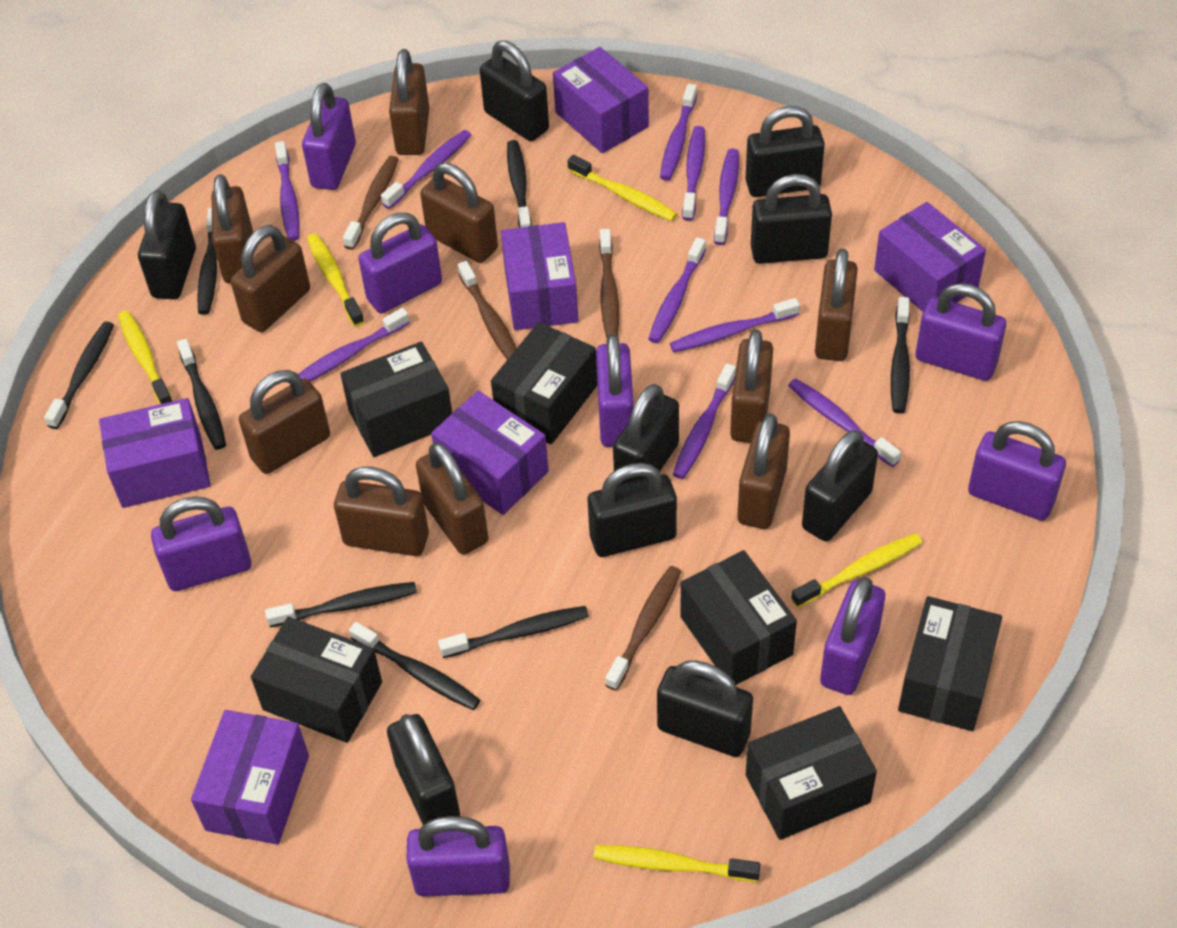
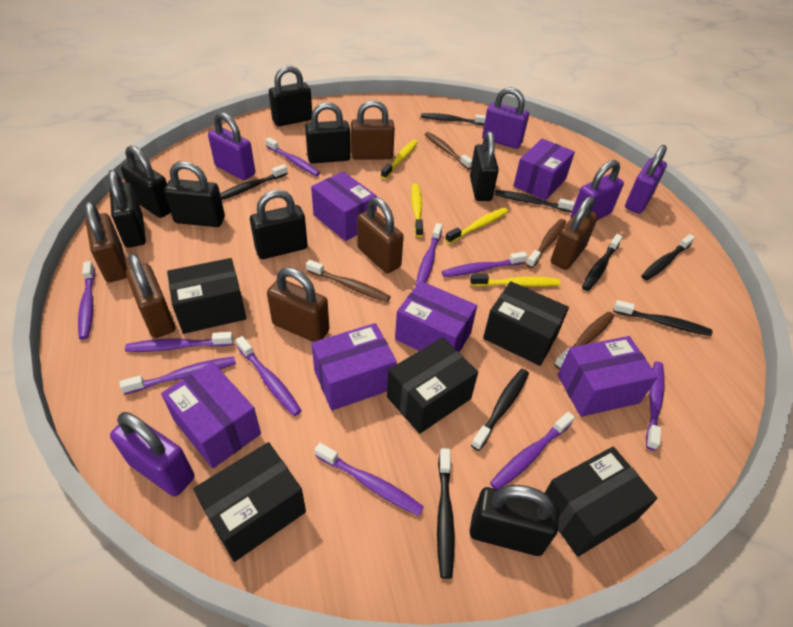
black box: 6 -> 5
black padlock: 9 -> 8
brown padlock: 10 -> 6
purple padlock: 8 -> 5
yellow toothbrush: 5 -> 4

